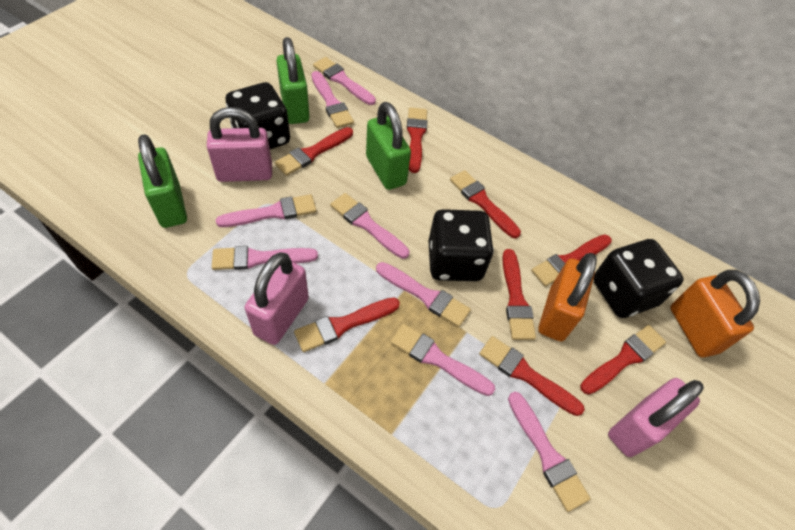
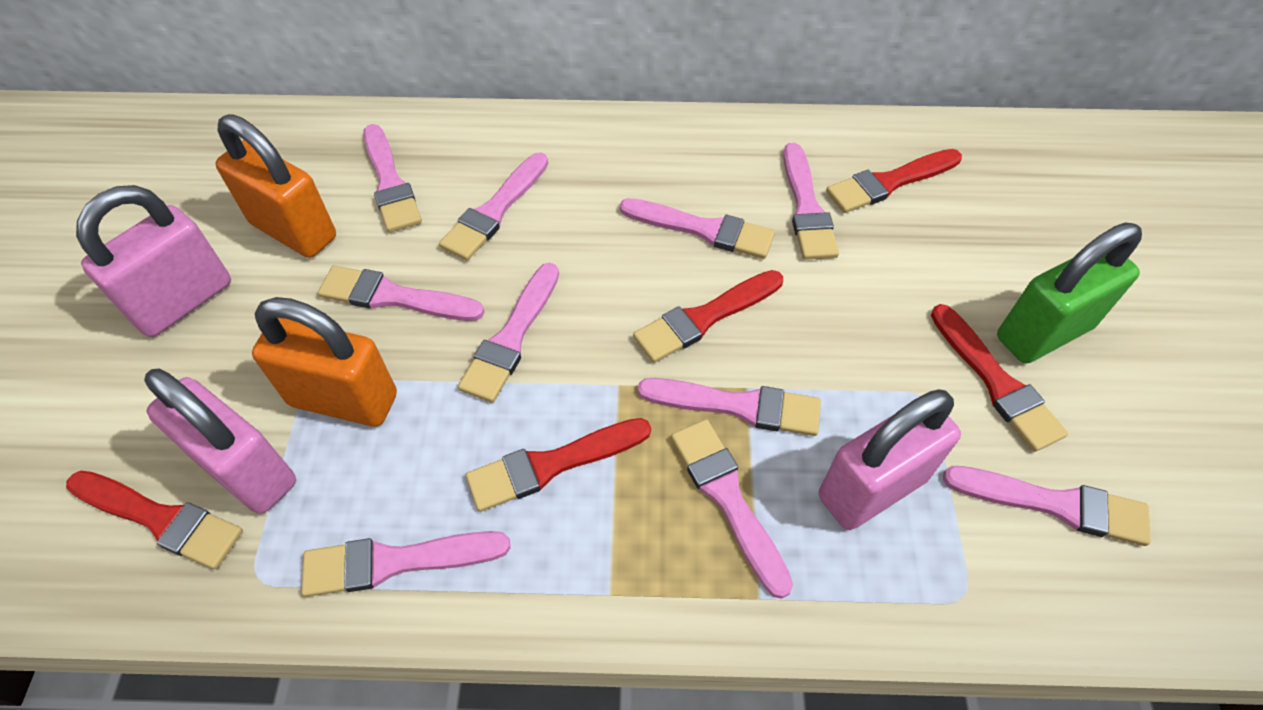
black dice: 3 -> 0
green padlock: 3 -> 1
pink brush: 8 -> 10
red brush: 8 -> 5

